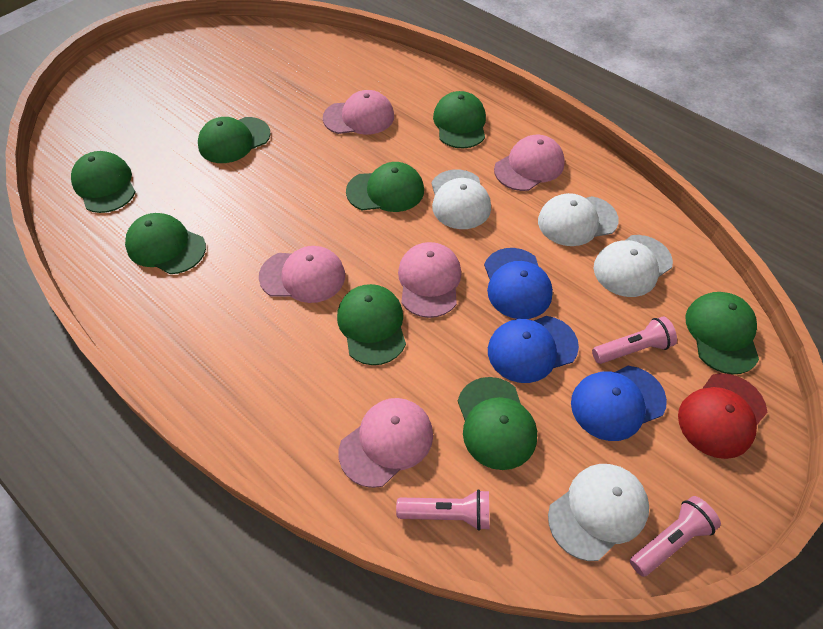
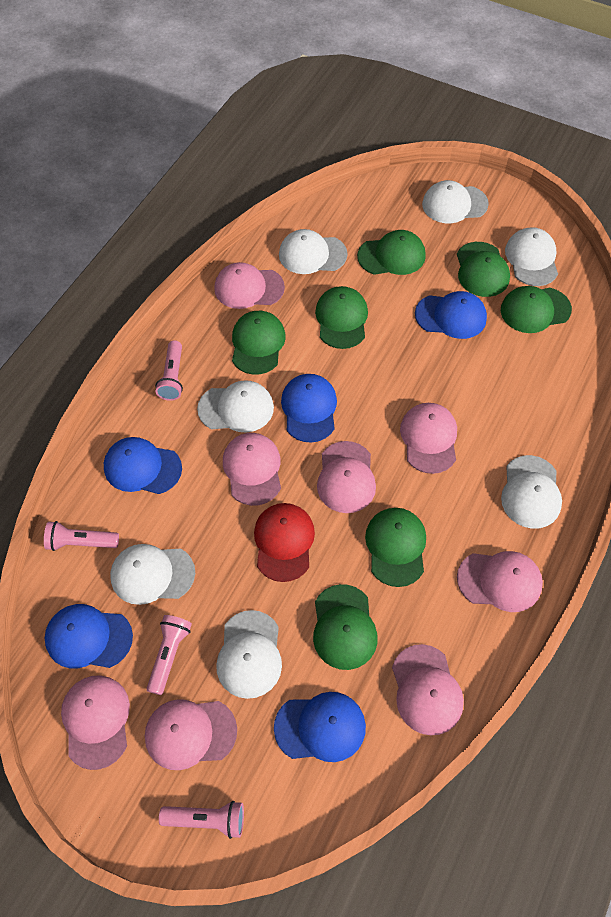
blue cap: 3 -> 5
green cap: 8 -> 7
pink cap: 5 -> 8
pink flashlight: 3 -> 4
white cap: 4 -> 7

